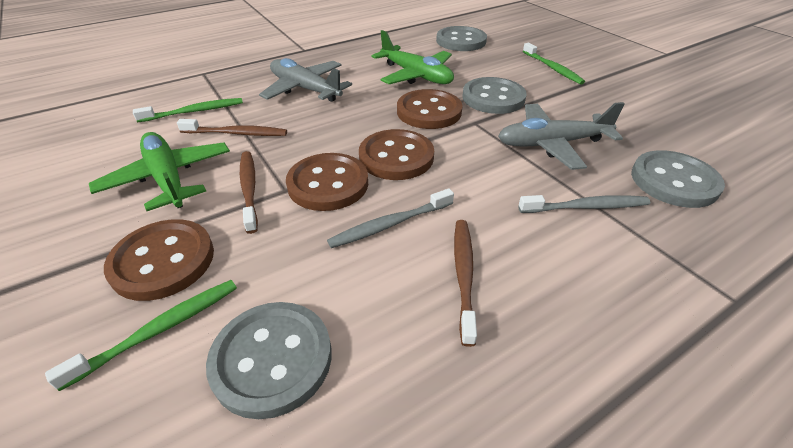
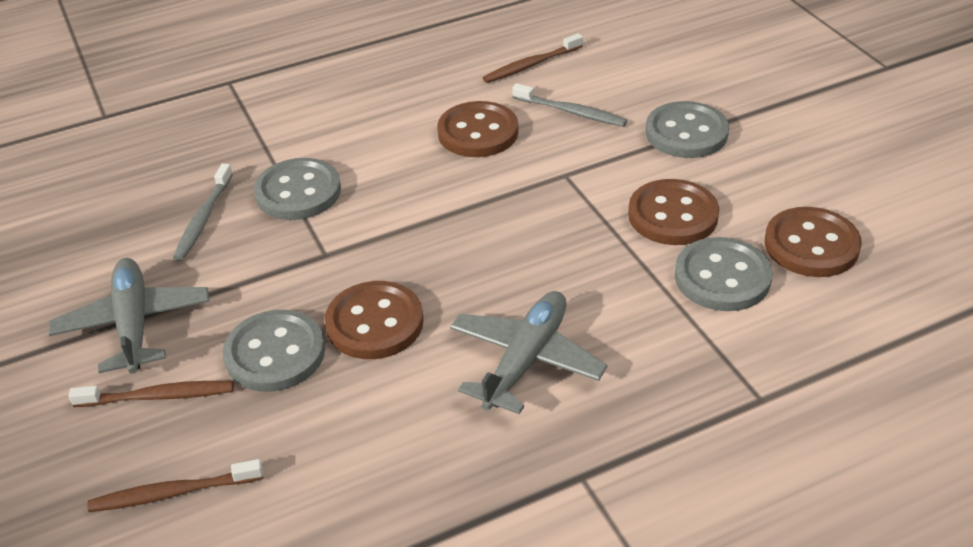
green plane: 2 -> 0
green toothbrush: 3 -> 0

